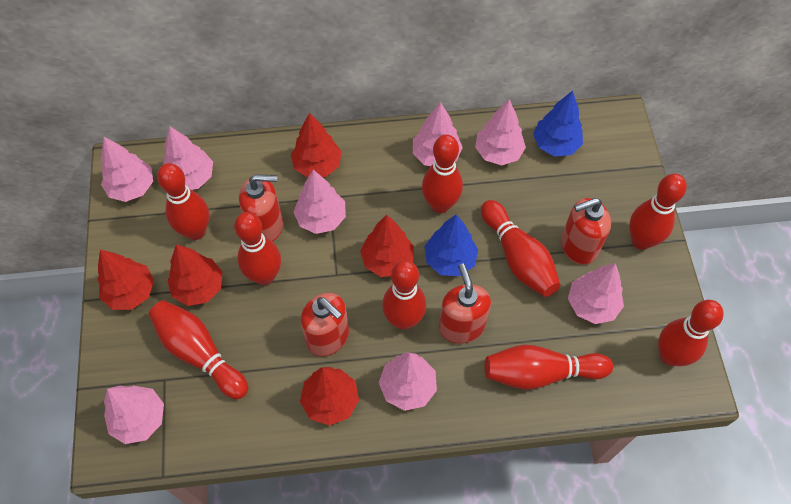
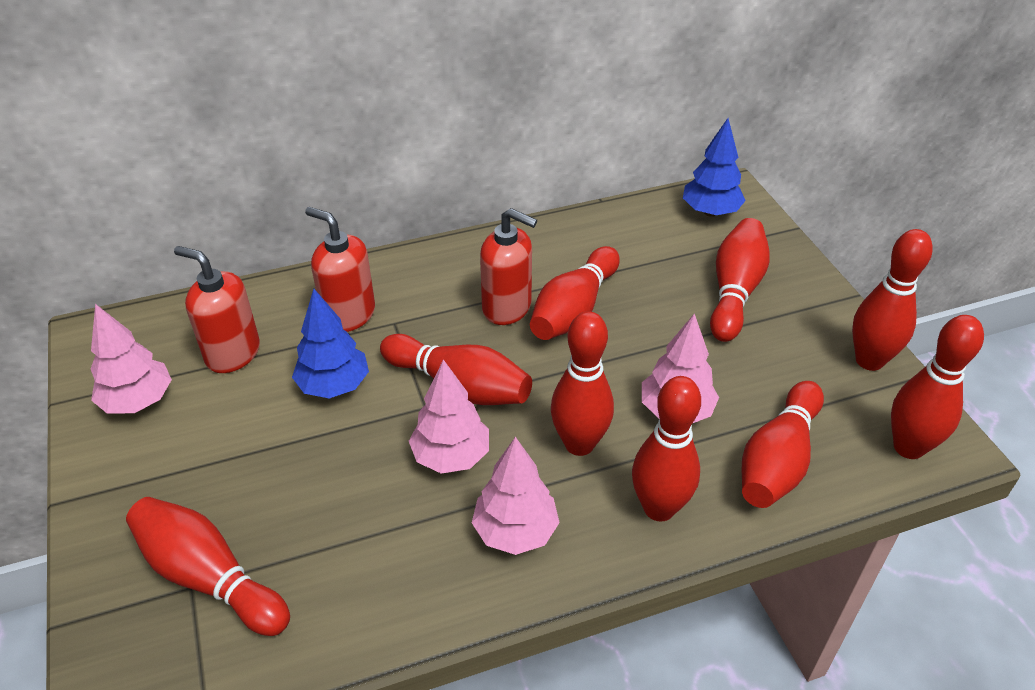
pink tree: 8 -> 4
red soap dispenser: 4 -> 3
red tree: 5 -> 0

